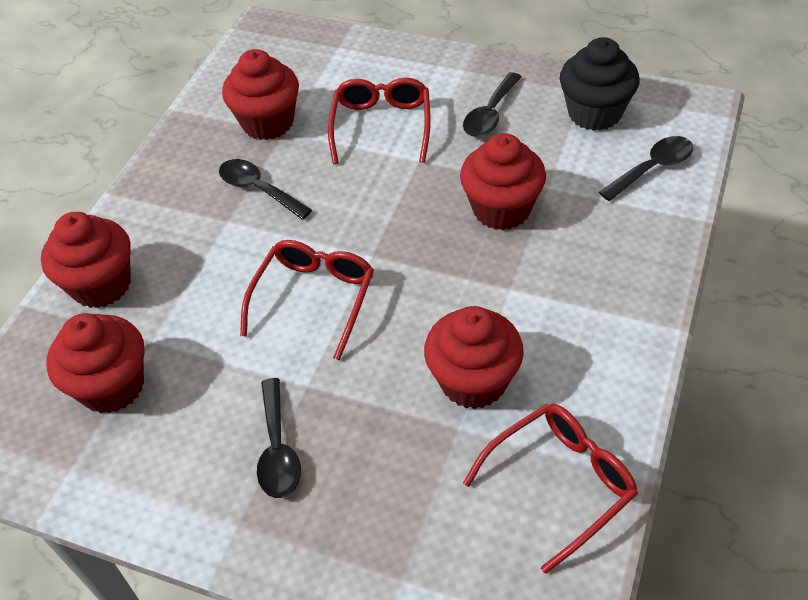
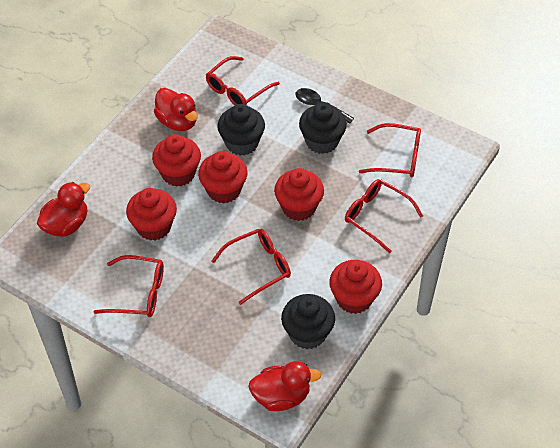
black cupcake: 1 -> 3
black spoon: 4 -> 1
red duck: 0 -> 3
red glasses: 3 -> 5

